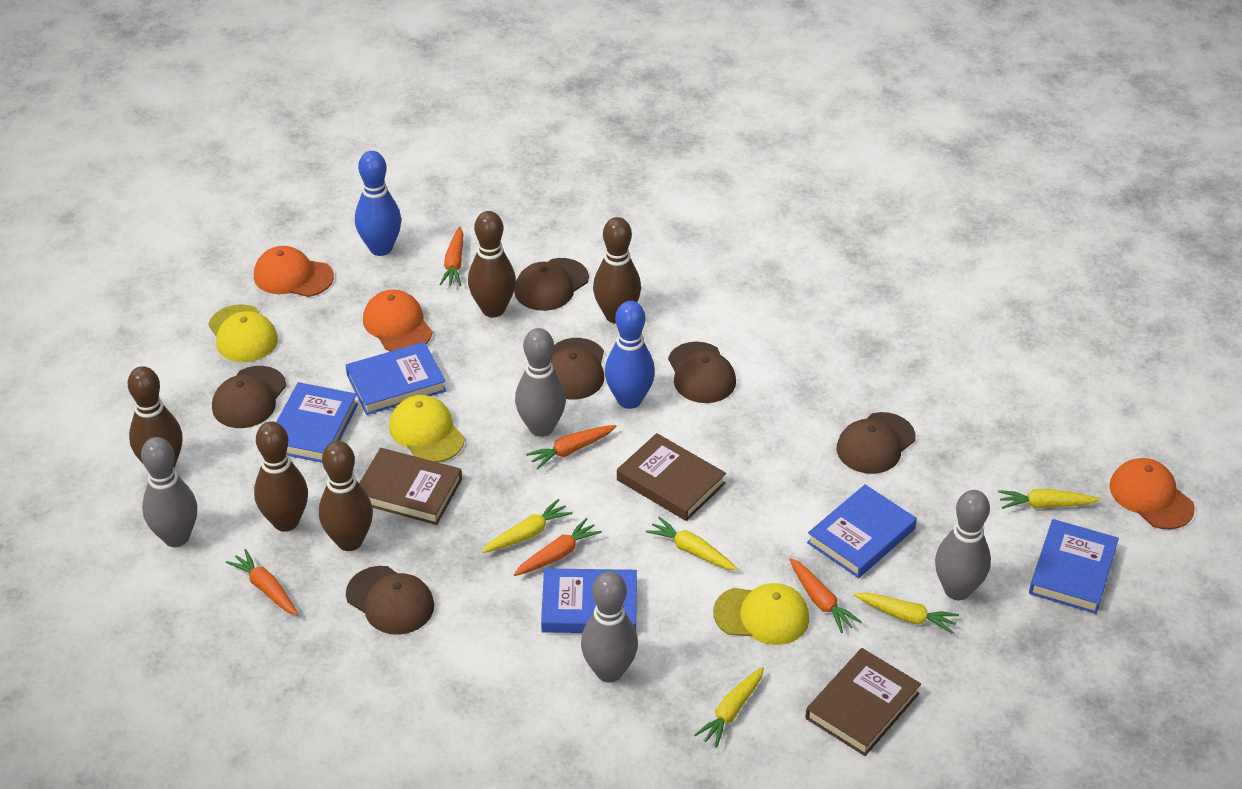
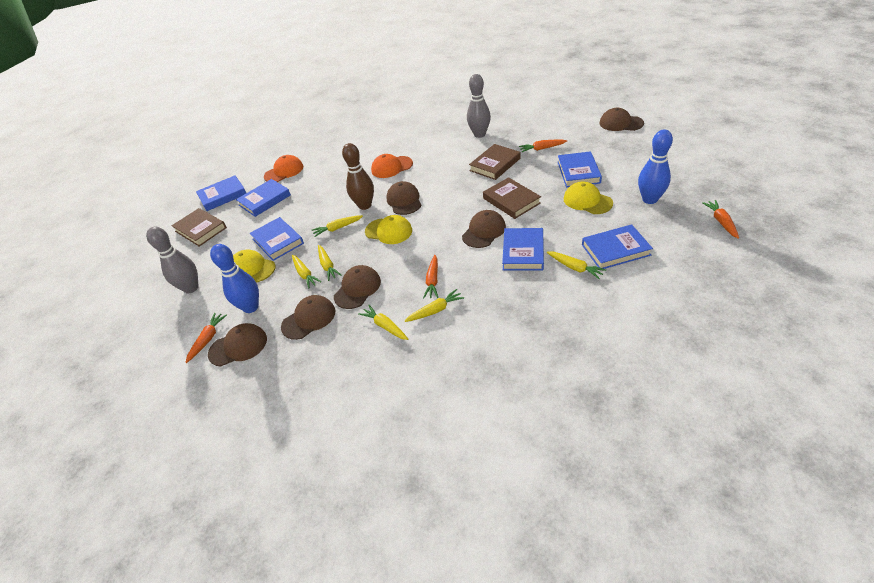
blue book: 5 -> 6
brown bowling pin: 5 -> 1
grey bowling pin: 4 -> 2
orange cap: 3 -> 2
orange carrot: 5 -> 4
yellow carrot: 5 -> 6

